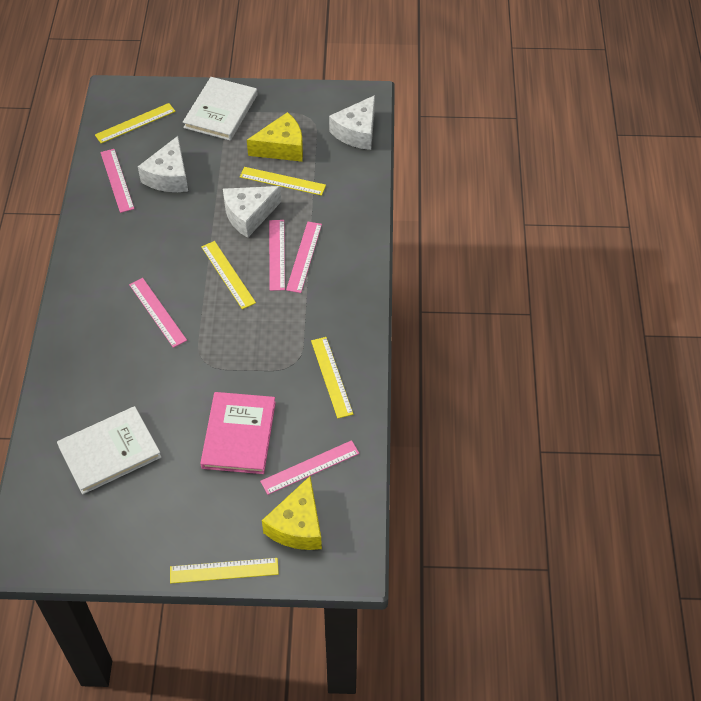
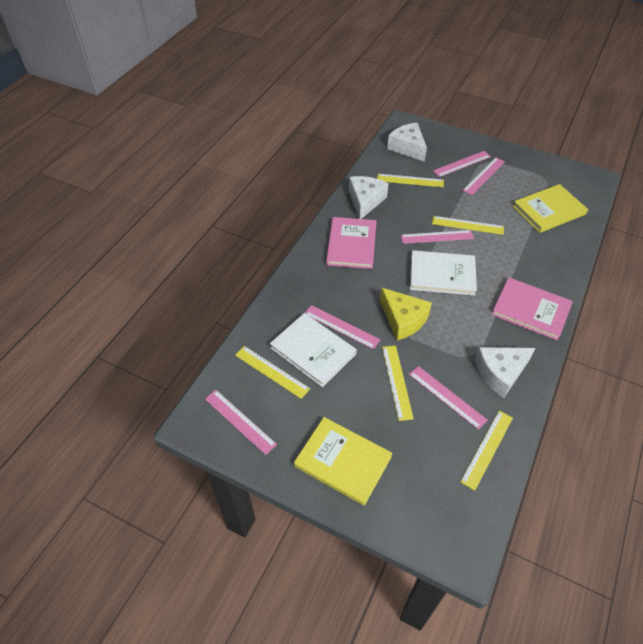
pink book: 1 -> 2
pink ruler: 5 -> 6
yellow book: 0 -> 2
yellow cheese: 2 -> 1

